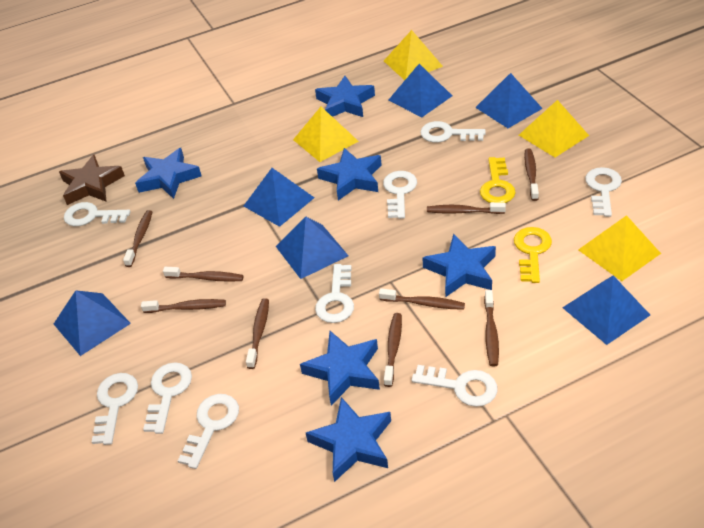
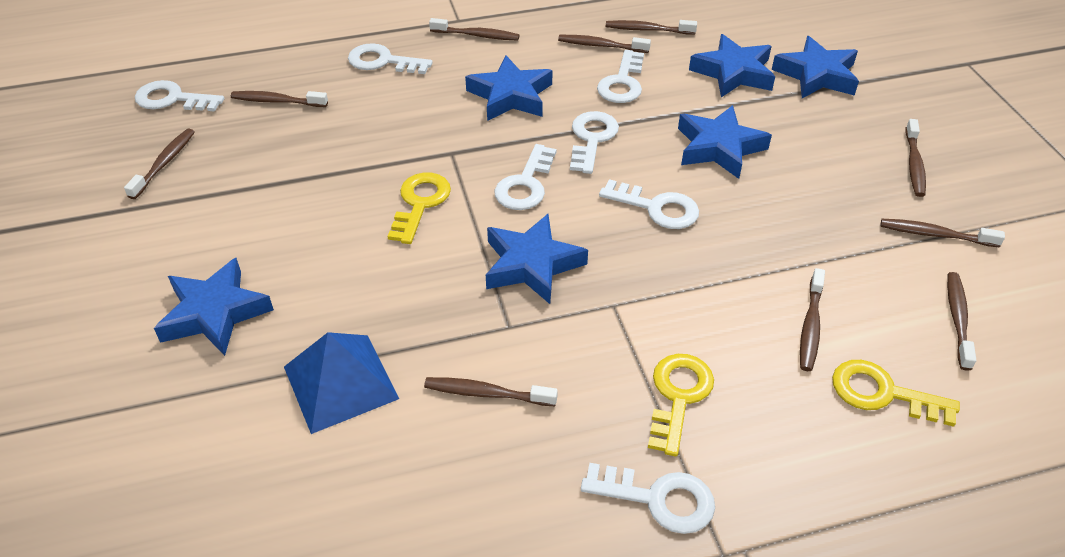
blue pyramid: 6 -> 1
brown star: 1 -> 0
brown toothbrush: 9 -> 10
white key: 9 -> 7
yellow key: 2 -> 3
yellow pyramid: 4 -> 0

